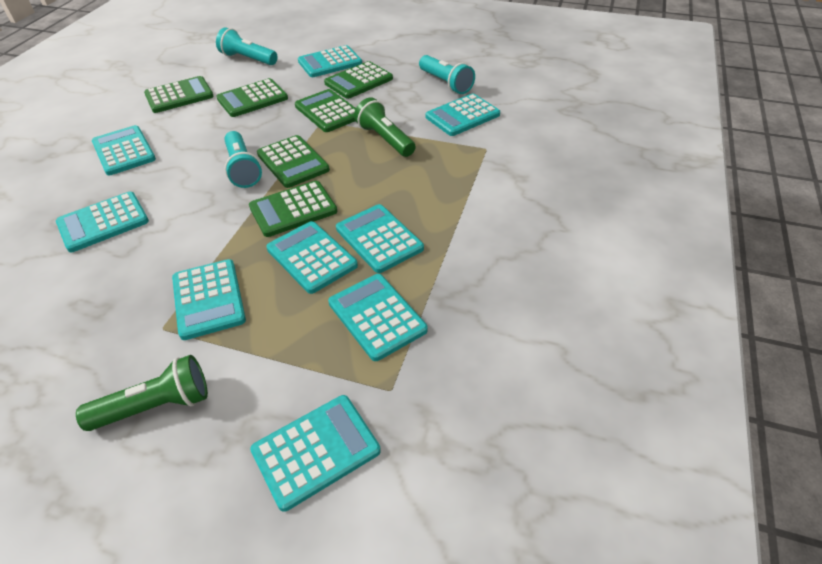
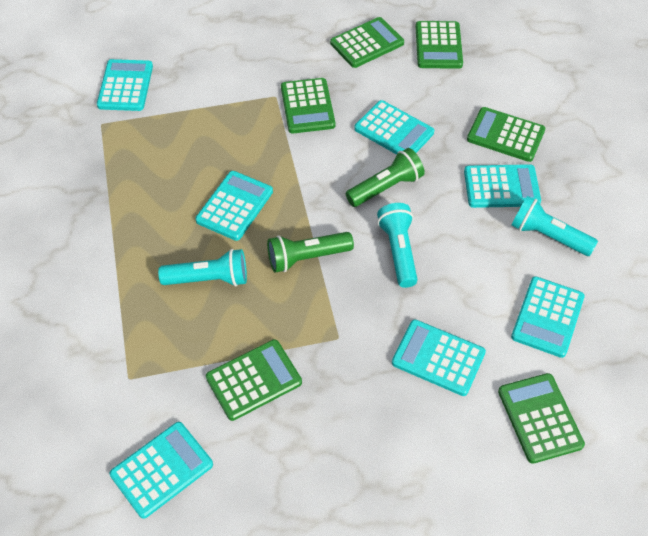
turquoise calculator: 9 -> 7

